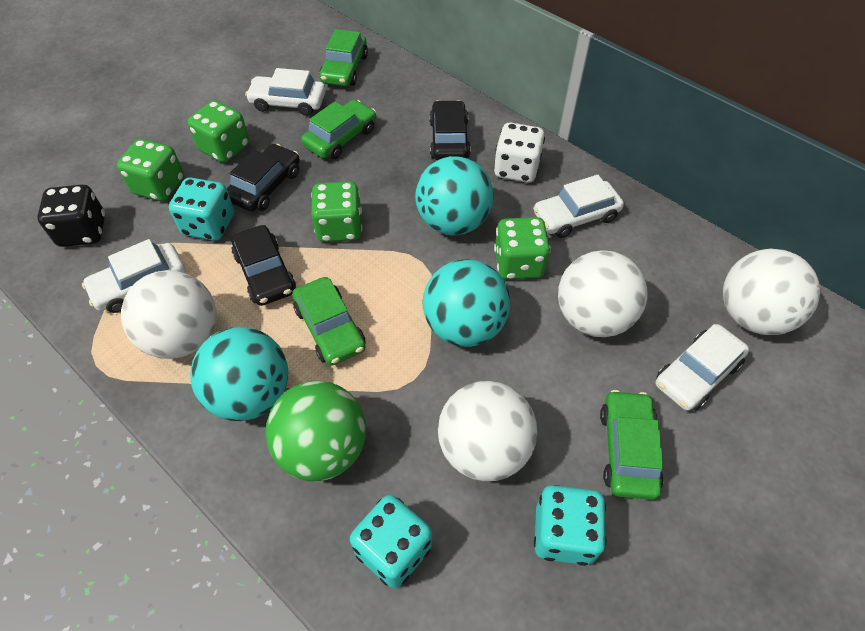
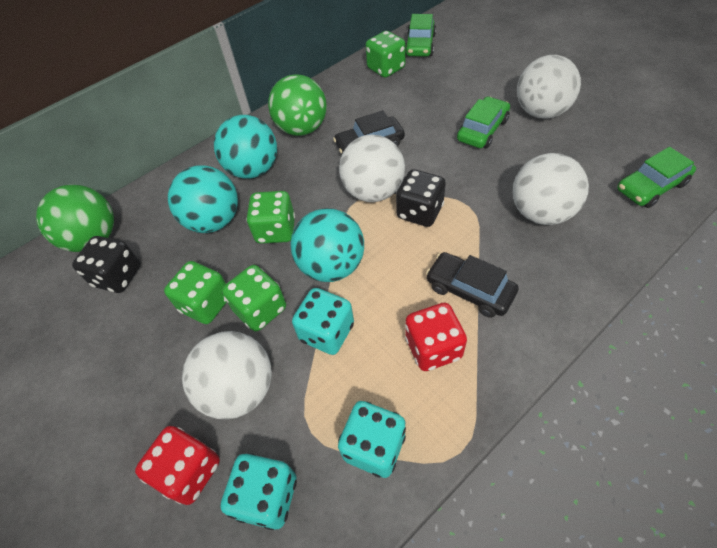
black car: 3 -> 2
black dice: 1 -> 2
green ball: 1 -> 2
green car: 4 -> 3
red dice: 0 -> 2
white car: 4 -> 0
white dice: 1 -> 0

